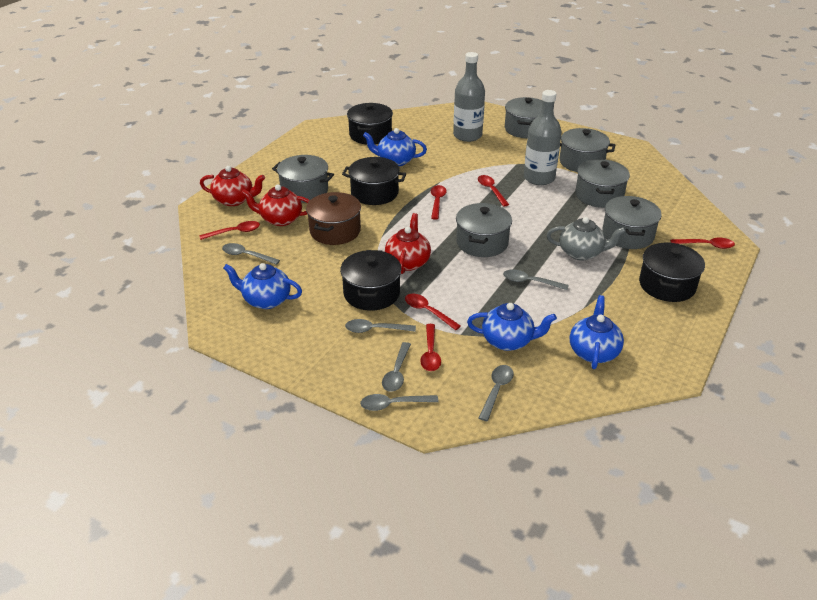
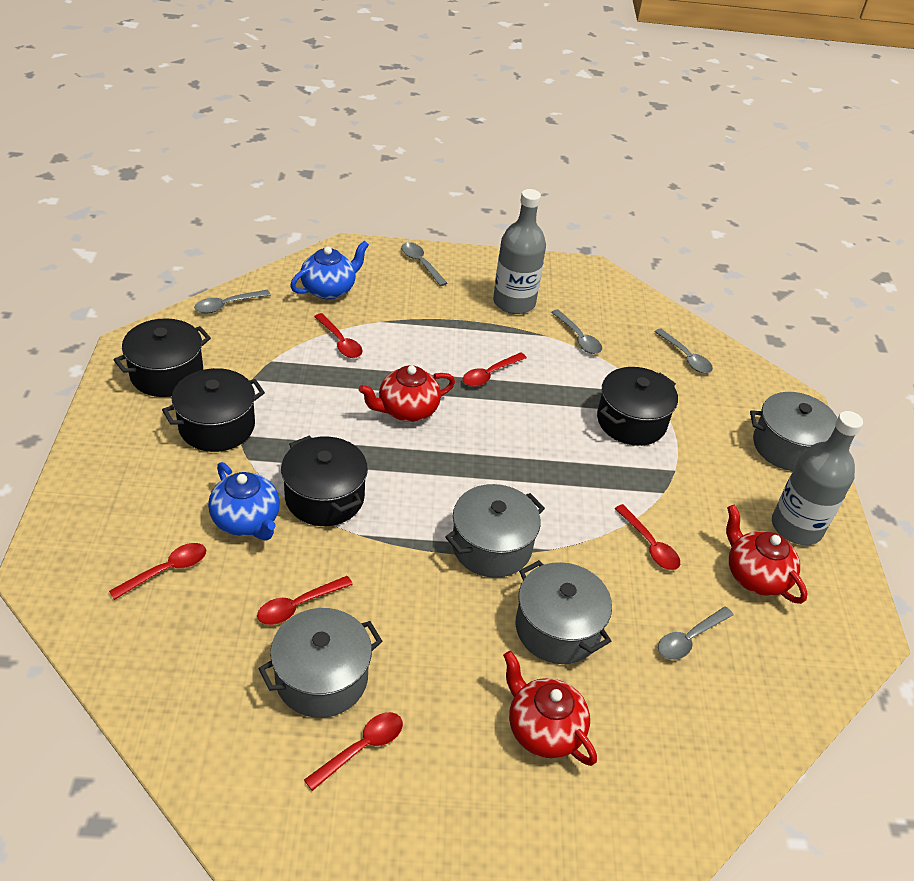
blue teapot: 4 -> 2
brown pot: 1 -> 0
grey pot: 6 -> 4
grey spoon: 6 -> 5
grey teapot: 1 -> 0

